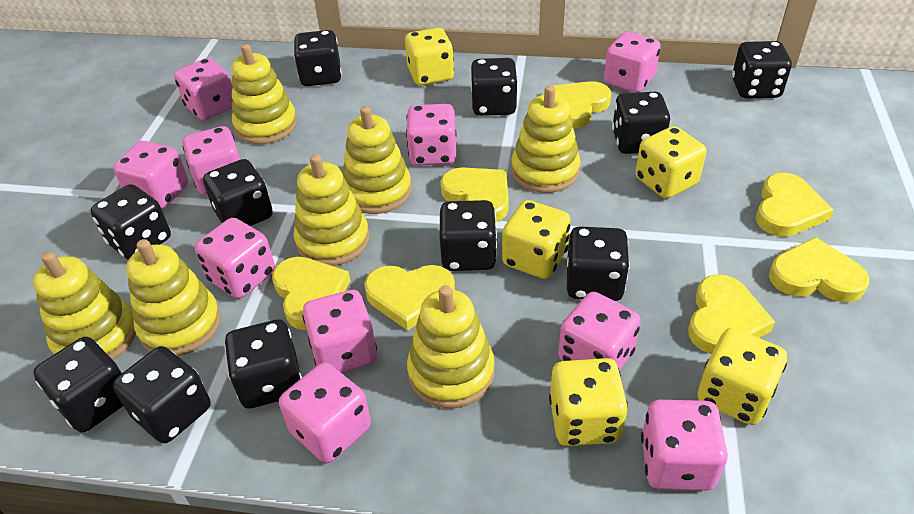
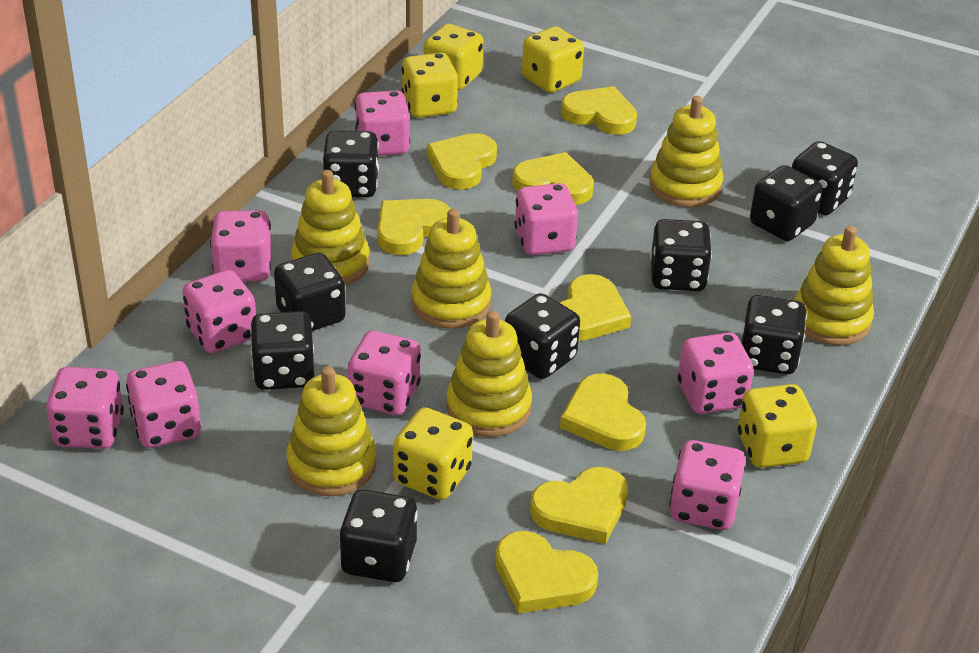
black dice: 11 -> 9
pink dice: 10 -> 9
yellow heart: 7 -> 8
yellow stacking toy: 7 -> 6

